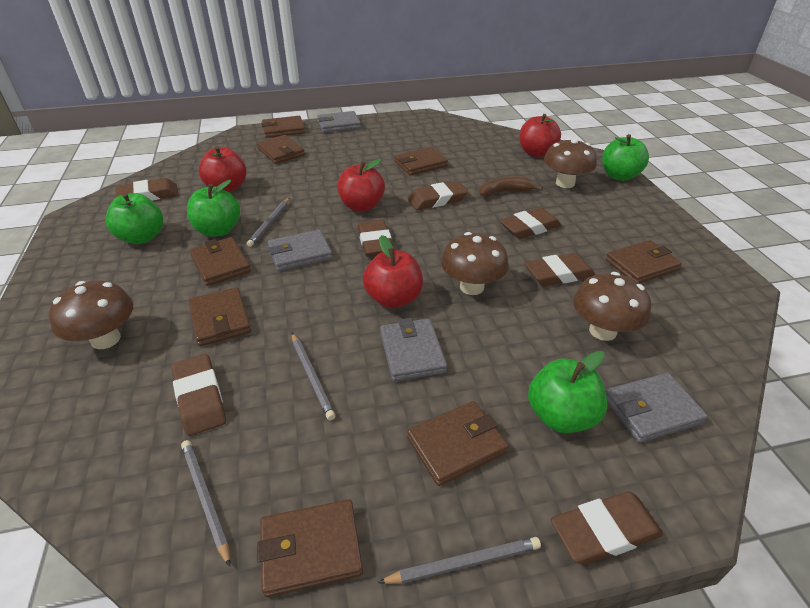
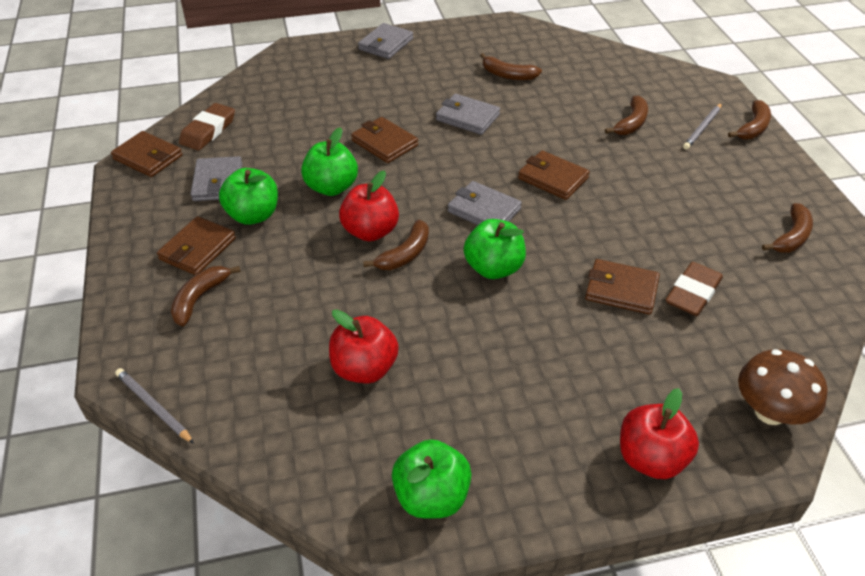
brown banana: 1 -> 6
brown eraser: 7 -> 2
brown mushroom: 4 -> 1
brown wallet: 8 -> 5
grey pencil: 4 -> 2
red apple: 4 -> 3

